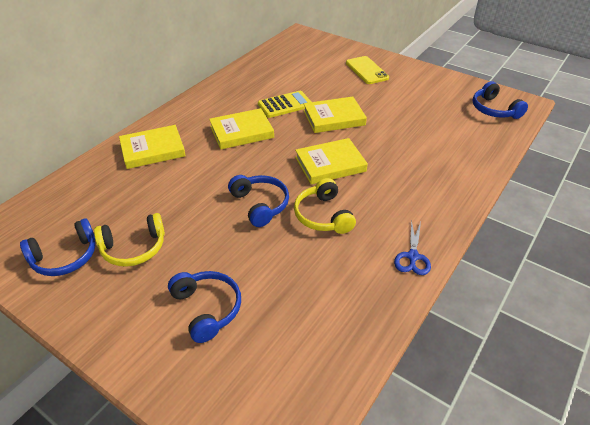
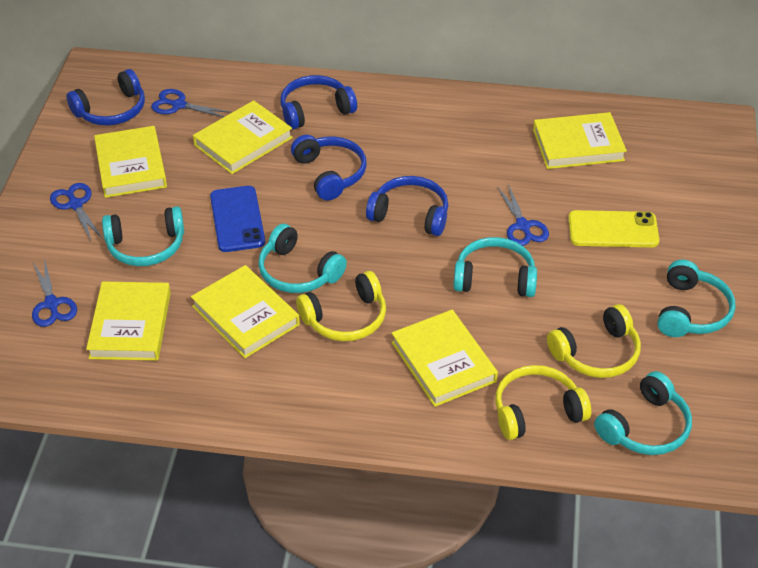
blue phone: 0 -> 1
blue scissors: 1 -> 4
turquoise headphones: 0 -> 5
yellow book: 4 -> 6
yellow calculator: 1 -> 0
yellow headphones: 2 -> 3

